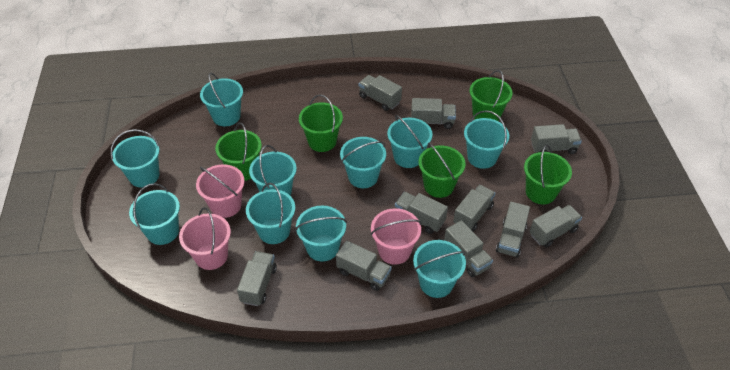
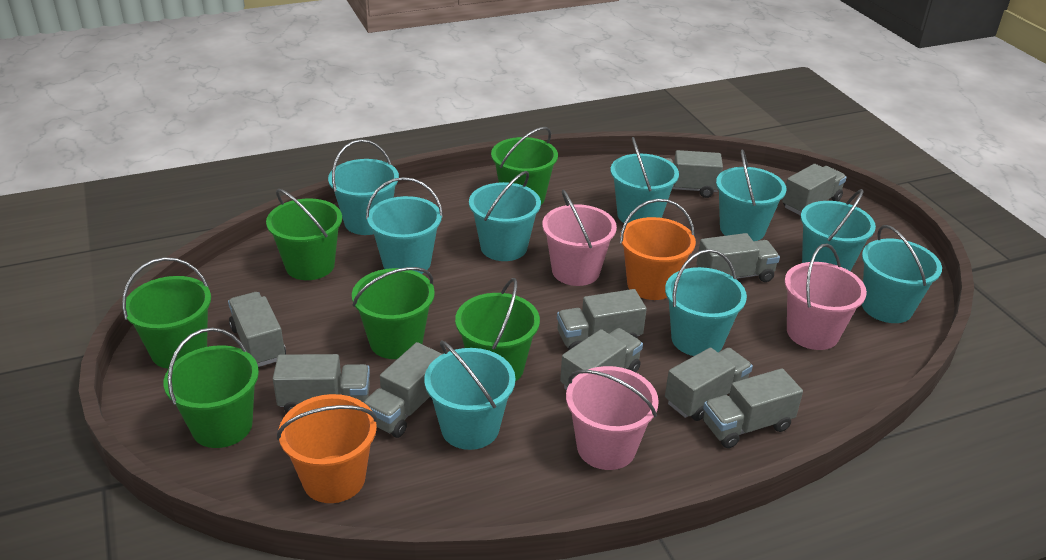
green bucket: 5 -> 6
orange bucket: 0 -> 2
turquoise bucket: 10 -> 9

